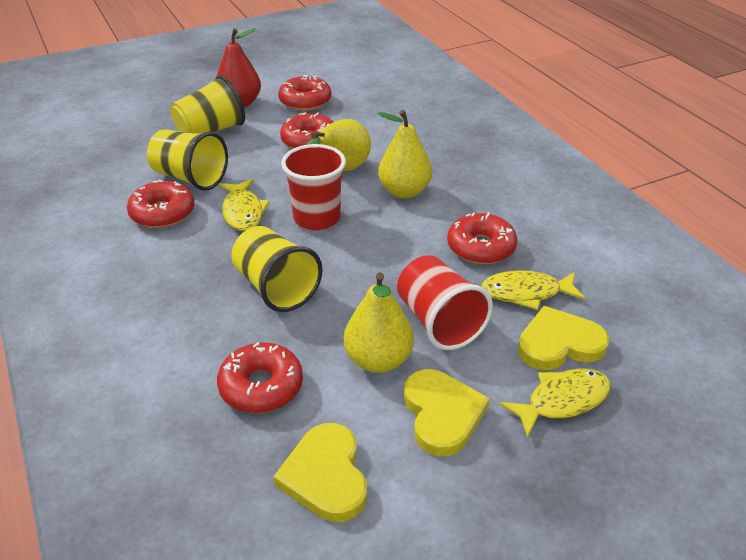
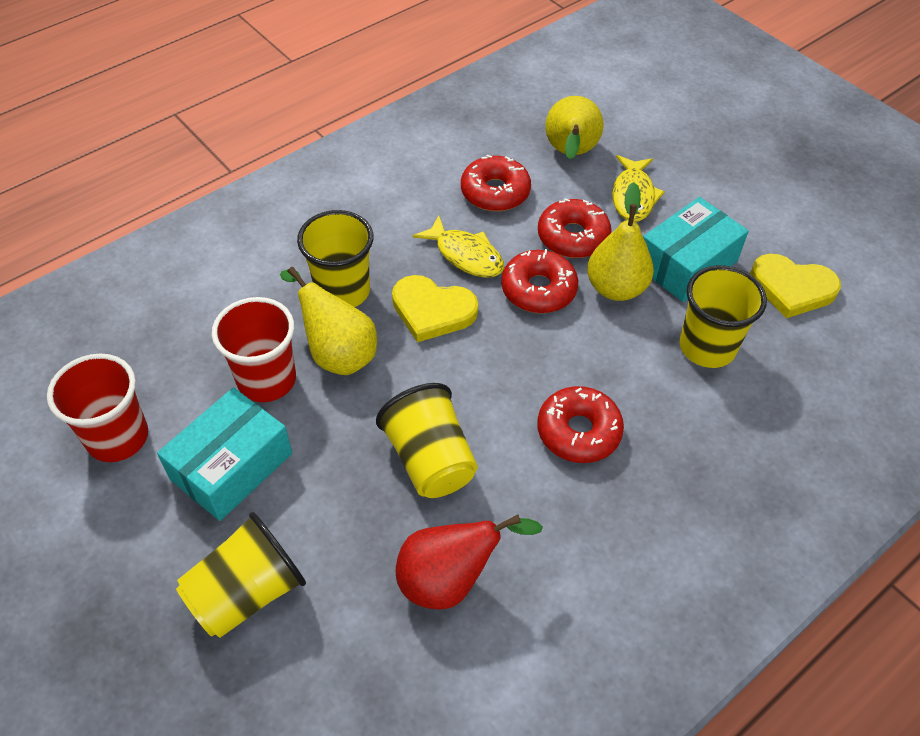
red donut: 5 -> 4
turquoise box: 0 -> 2
yellow cup: 3 -> 4
yellow fish: 3 -> 2
yellow heart: 3 -> 2

